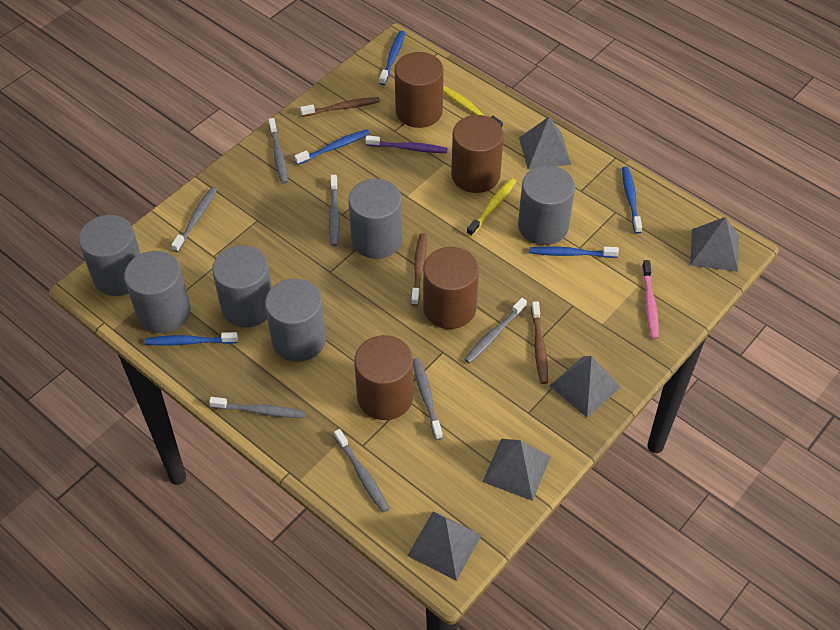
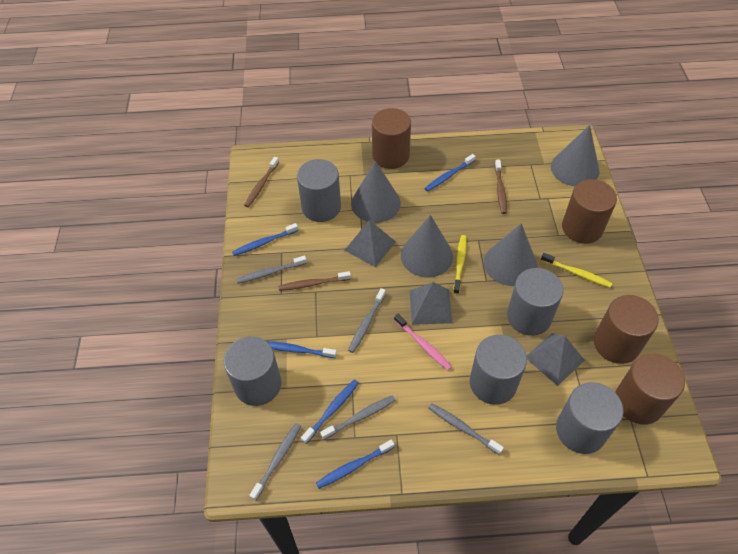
grey cone: 0 -> 4
grey cylinder: 6 -> 5
grey pyramid: 5 -> 3
grey toothbrush: 7 -> 5
purple toothbrush: 1 -> 0

